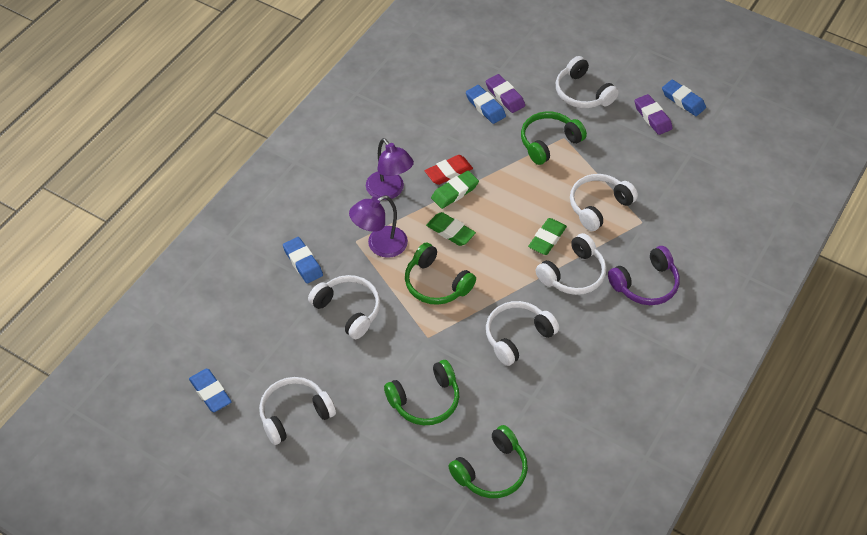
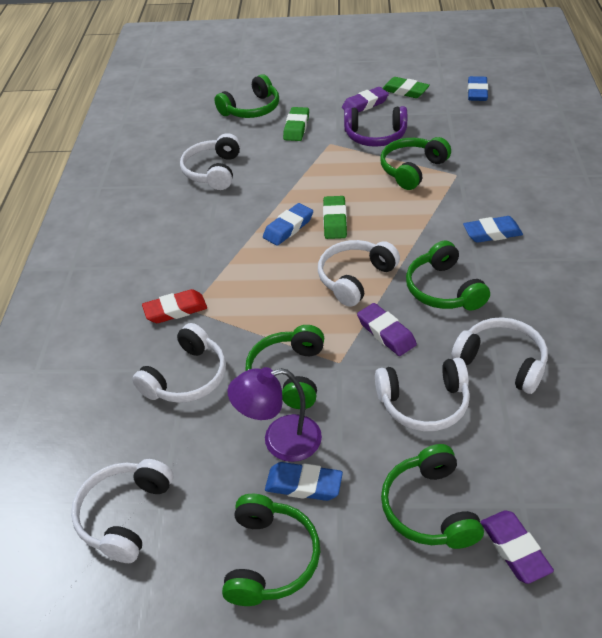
green headphones: 4 -> 6
purple eraser: 2 -> 3
purple lamp: 2 -> 1

